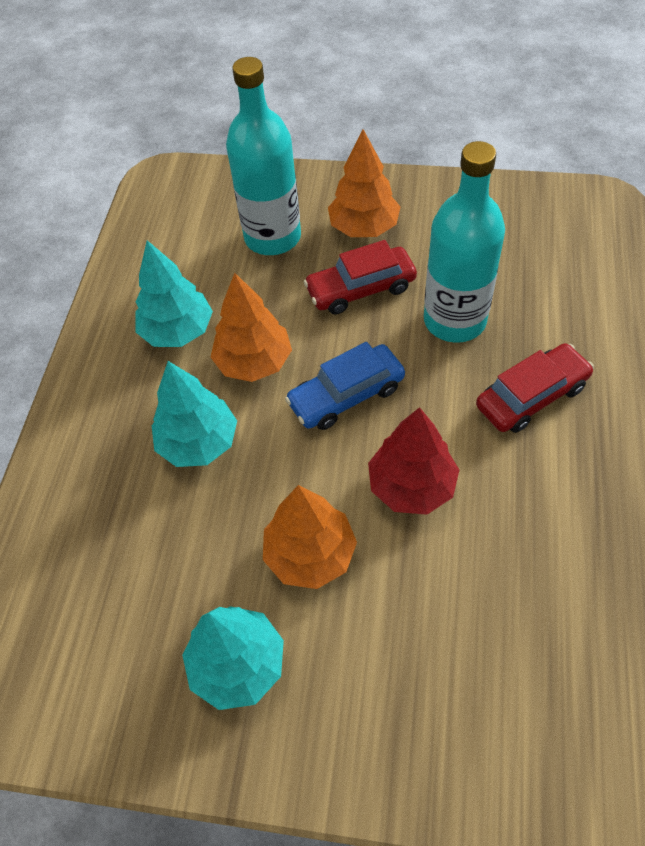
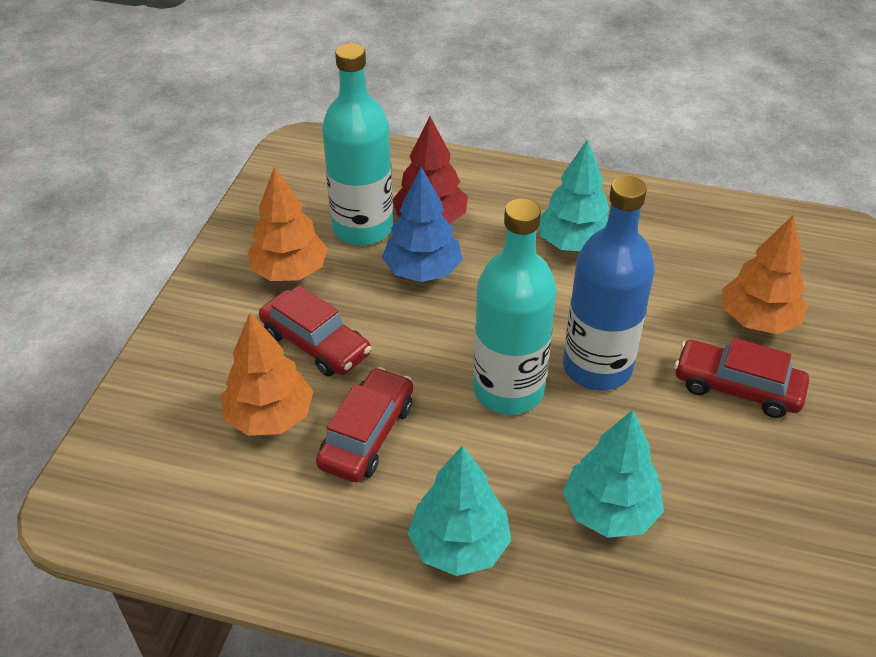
blue bottle: 0 -> 1
blue car: 1 -> 0
blue tree: 0 -> 1
red car: 2 -> 3

